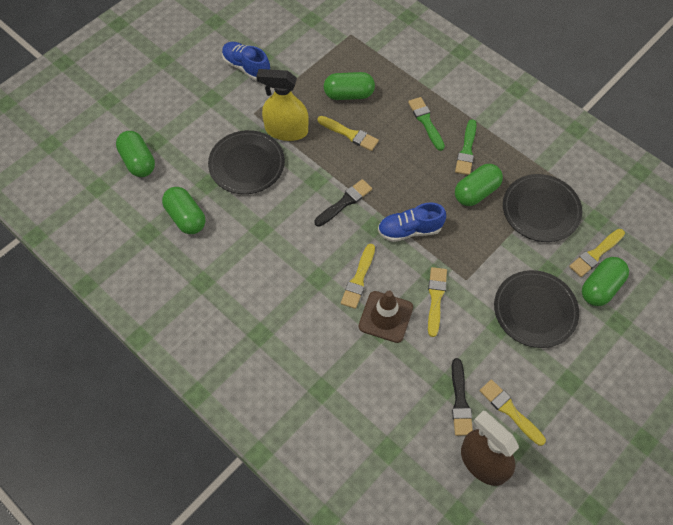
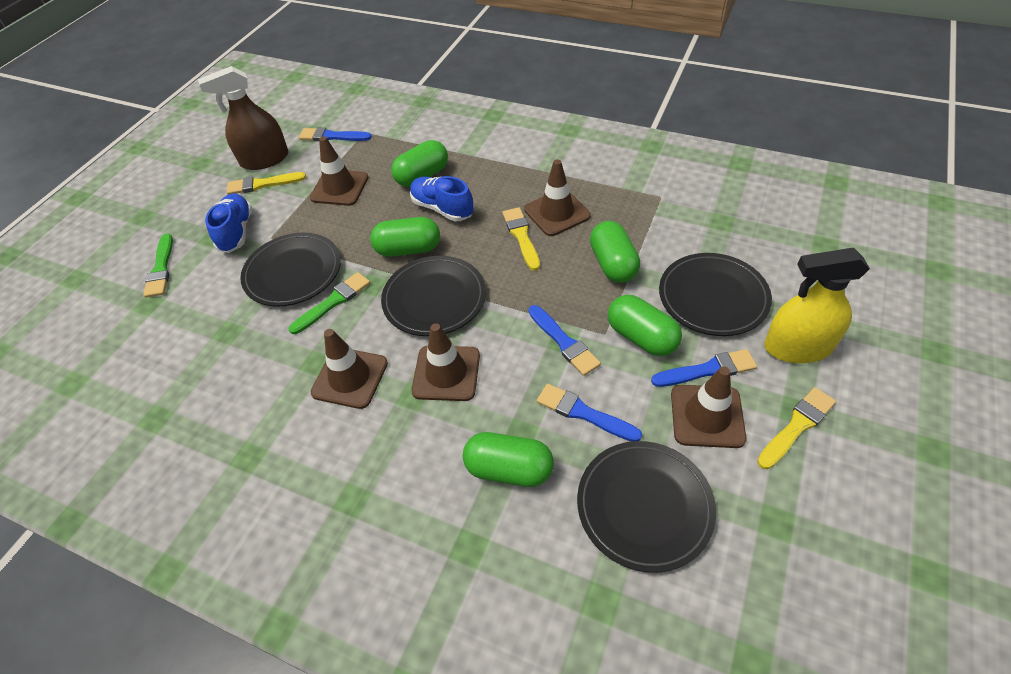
black brush: 2 -> 0
black plate: 3 -> 4
blue brush: 0 -> 4
brown traffic cone: 1 -> 5
yellow brush: 5 -> 3

